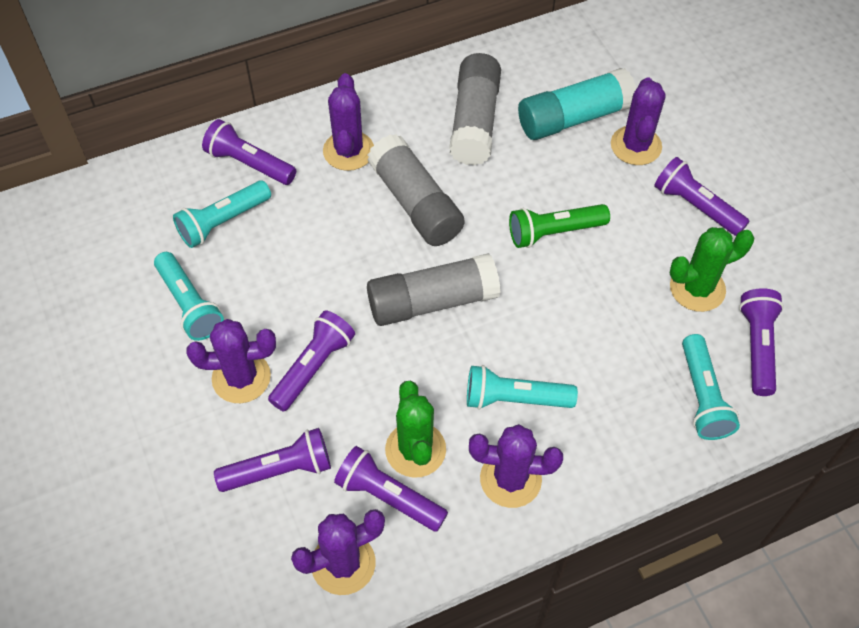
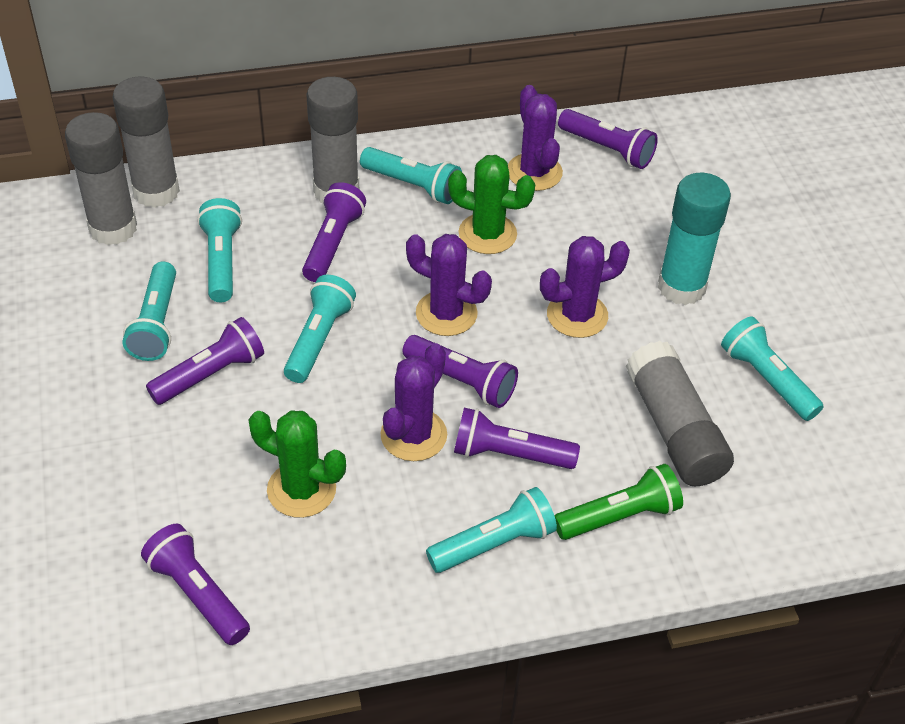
grey glue stick: 3 -> 4
purple cactus: 5 -> 4
turquoise flashlight: 4 -> 6

